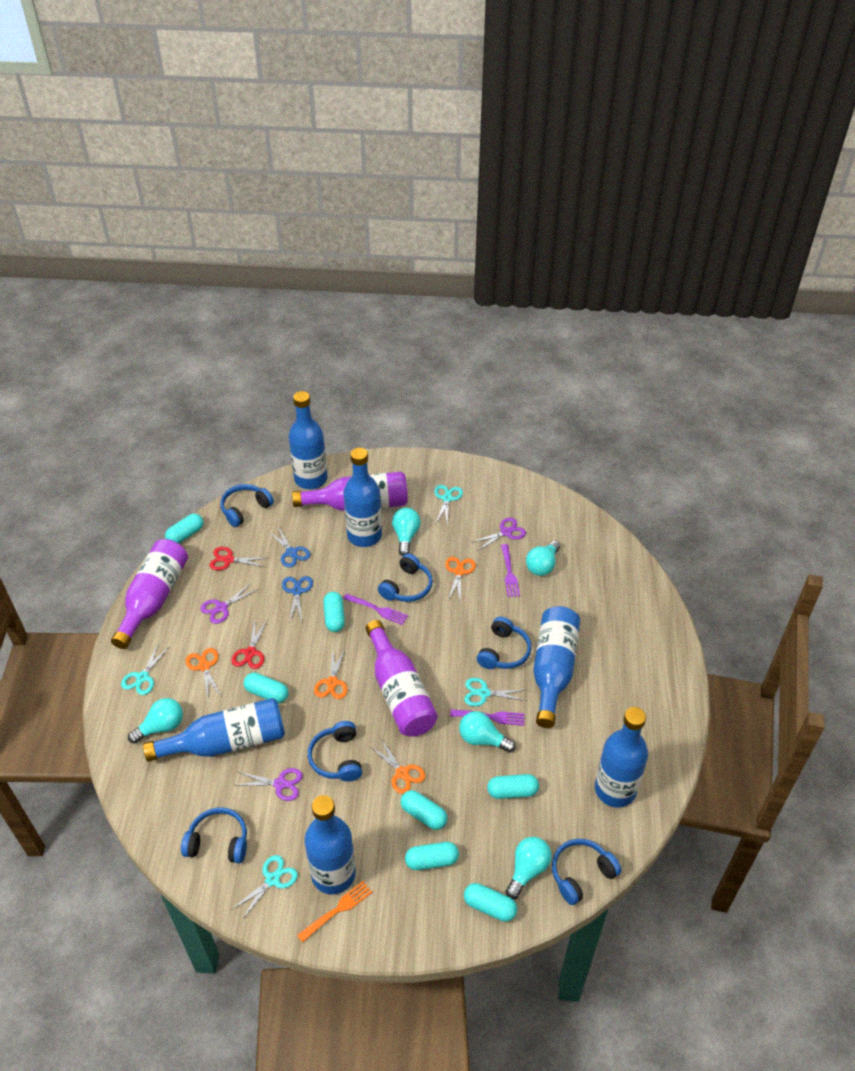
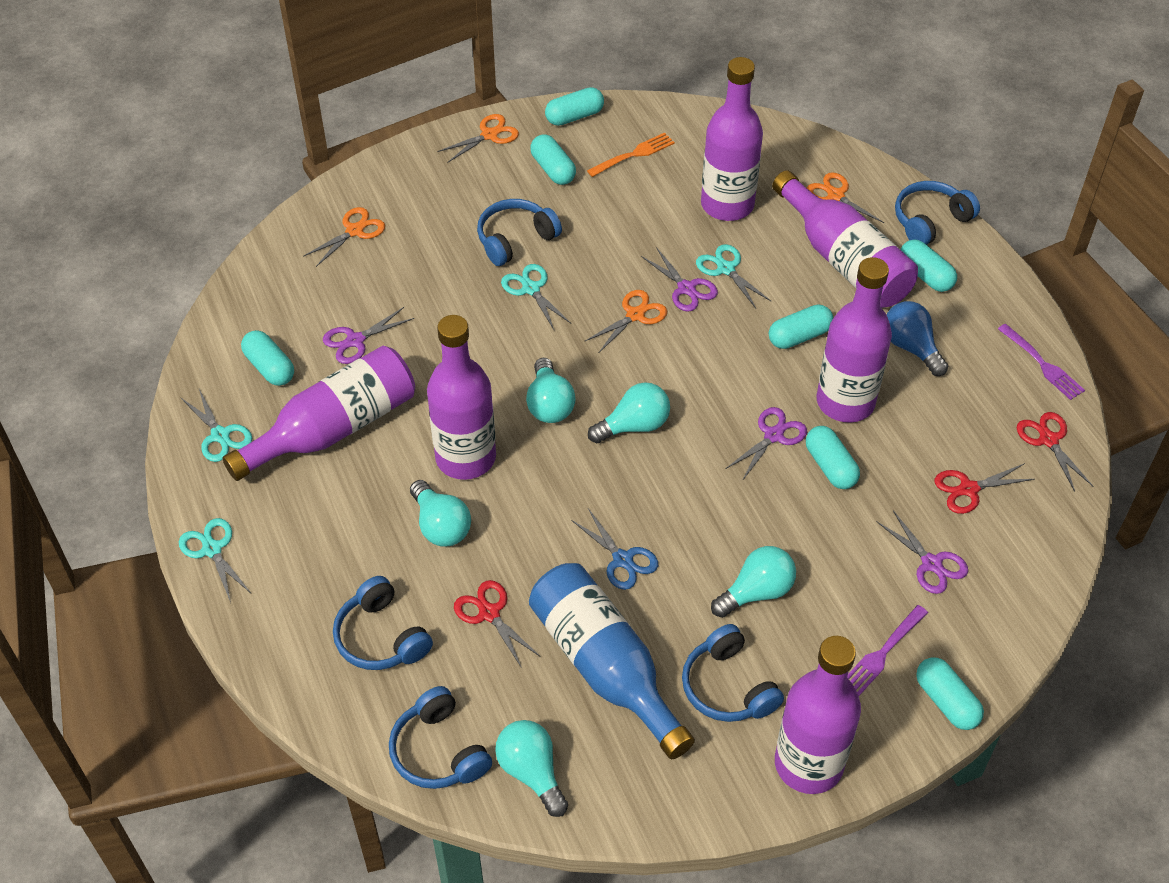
blue bottle: 6 -> 1
blue headphones: 6 -> 5
blue light bulb: 0 -> 1
blue scissors: 2 -> 1
purple bottle: 3 -> 6
purple fork: 3 -> 2
purple scissors: 3 -> 4
red scissors: 2 -> 3

